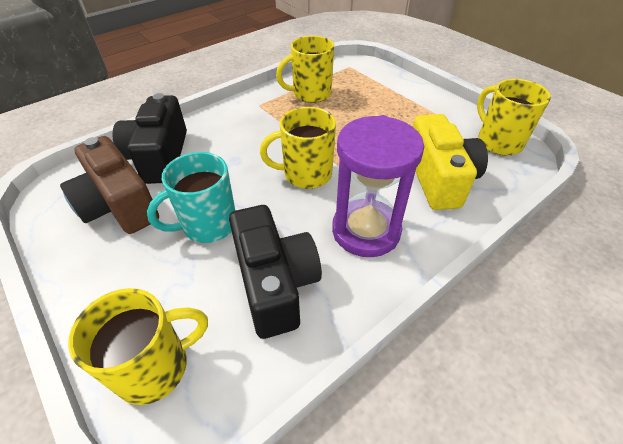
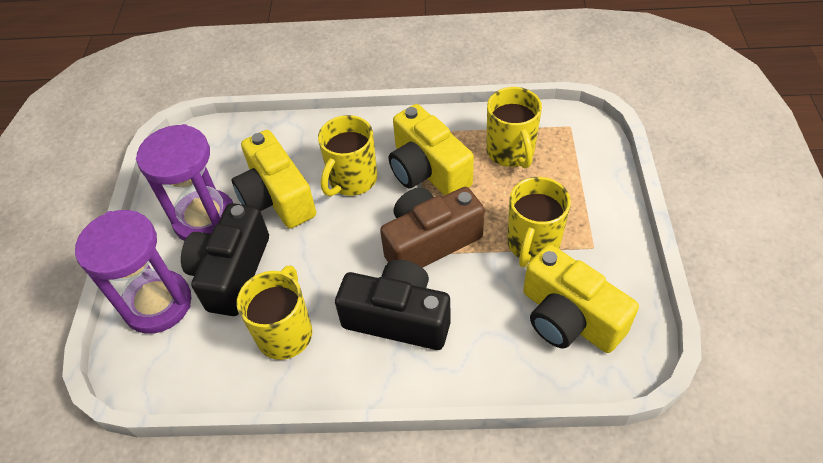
purple hourglass: 1 -> 2
turquoise mug: 1 -> 0
yellow camera: 1 -> 3

